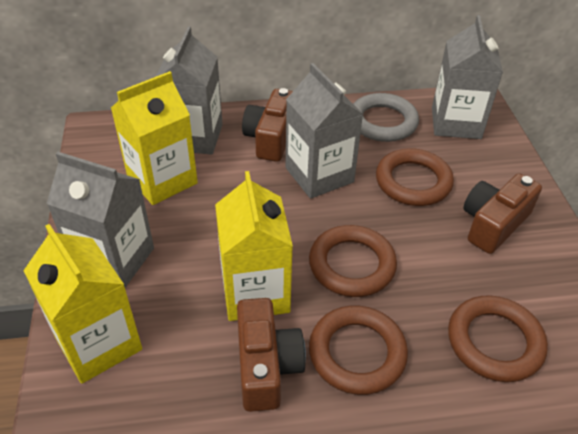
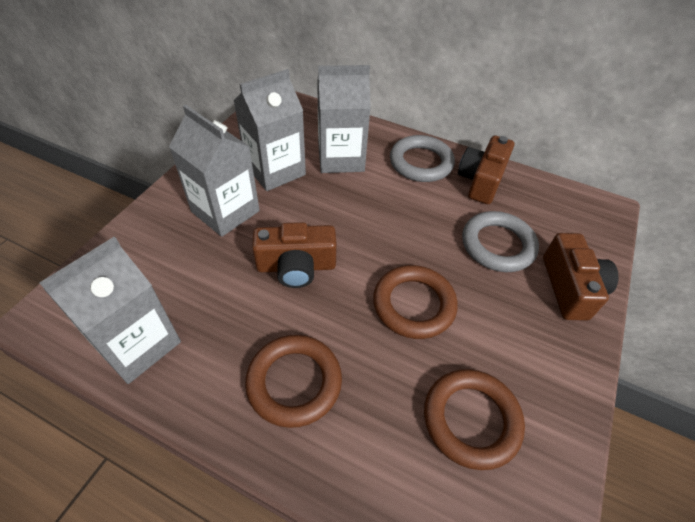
brown ring: 4 -> 3
grey ring: 1 -> 2
yellow carton: 3 -> 0

